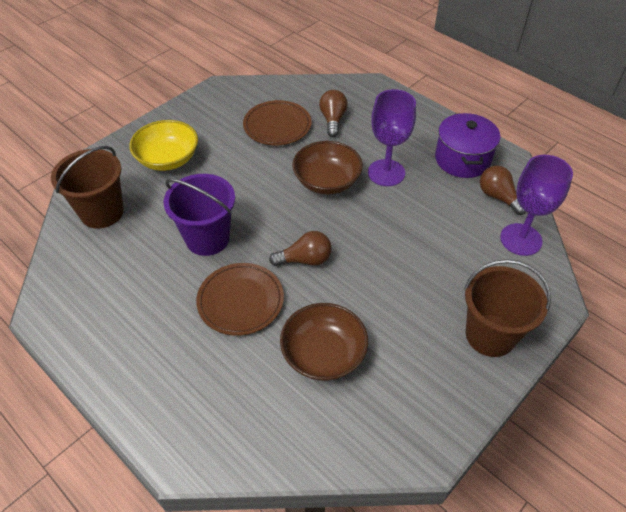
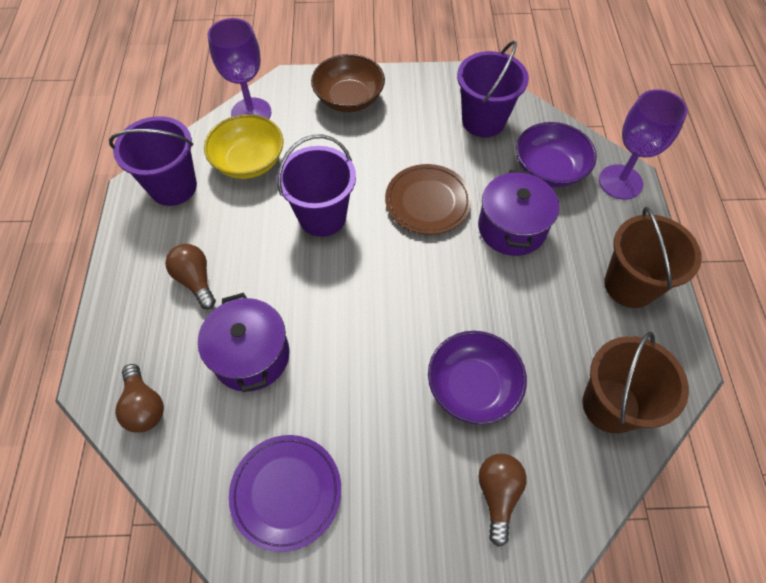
brown bowl: 2 -> 1
brown plate: 2 -> 1
purple bowl: 0 -> 2
purple bucket: 1 -> 3
purple plate: 0 -> 1
purple pot: 1 -> 2

